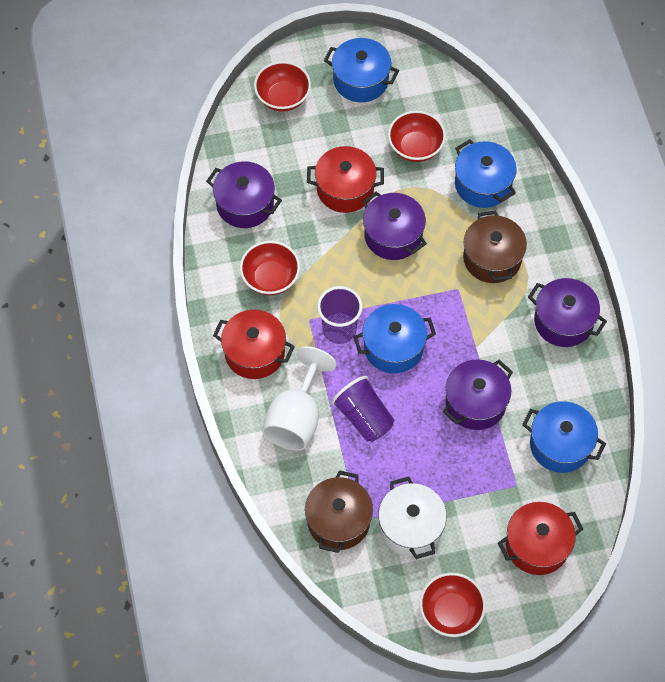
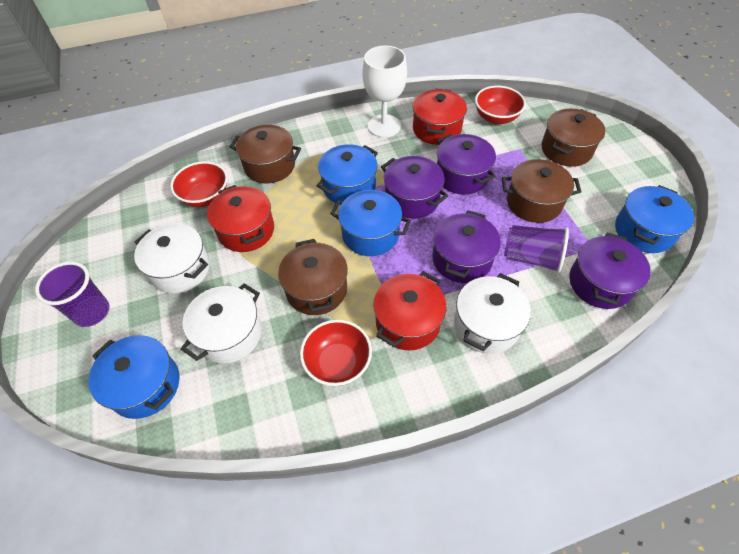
brown pot: 2 -> 4
red bowl: 4 -> 3
white pot: 1 -> 3

